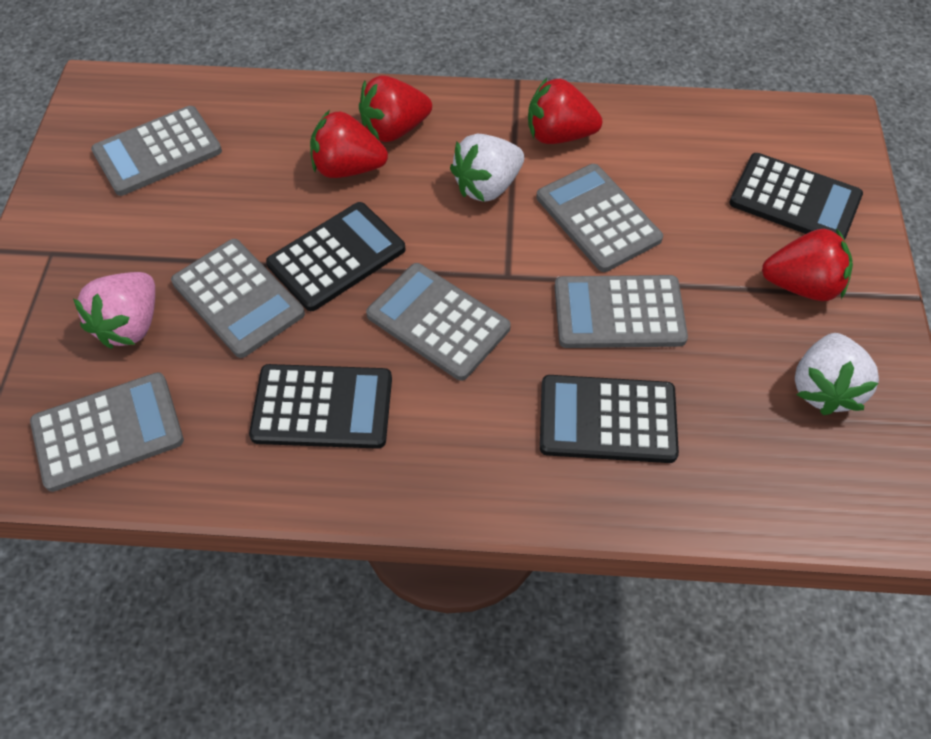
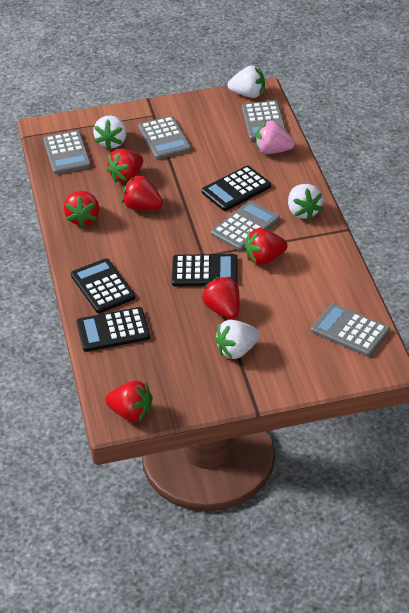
grey calculator: 6 -> 5
red strawberry: 4 -> 6
white strawberry: 2 -> 4

